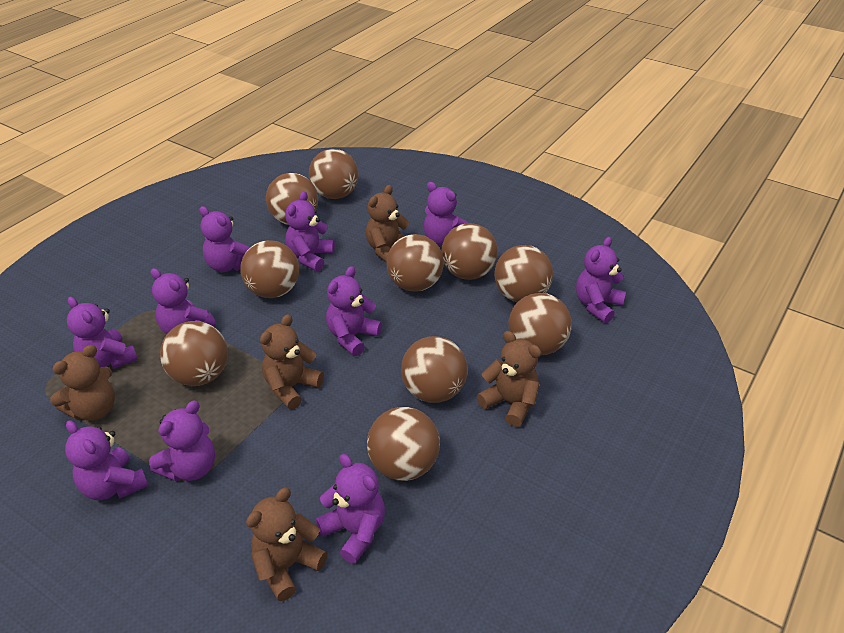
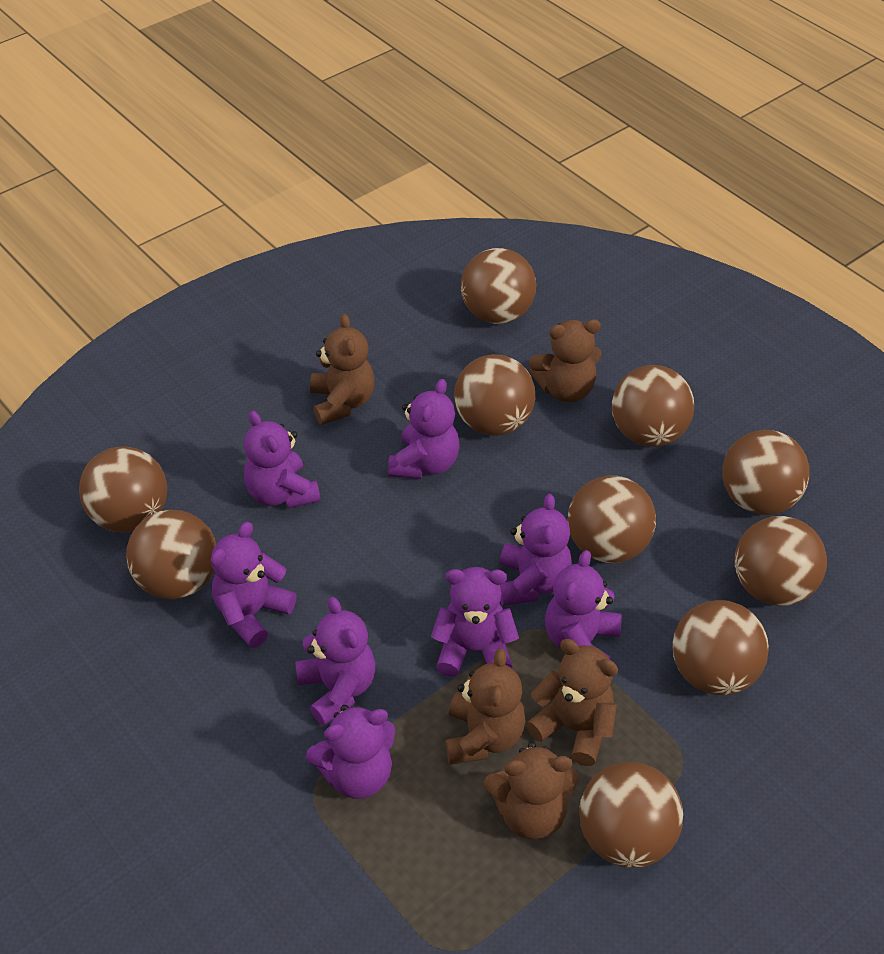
purple teddy bear: 10 -> 8

